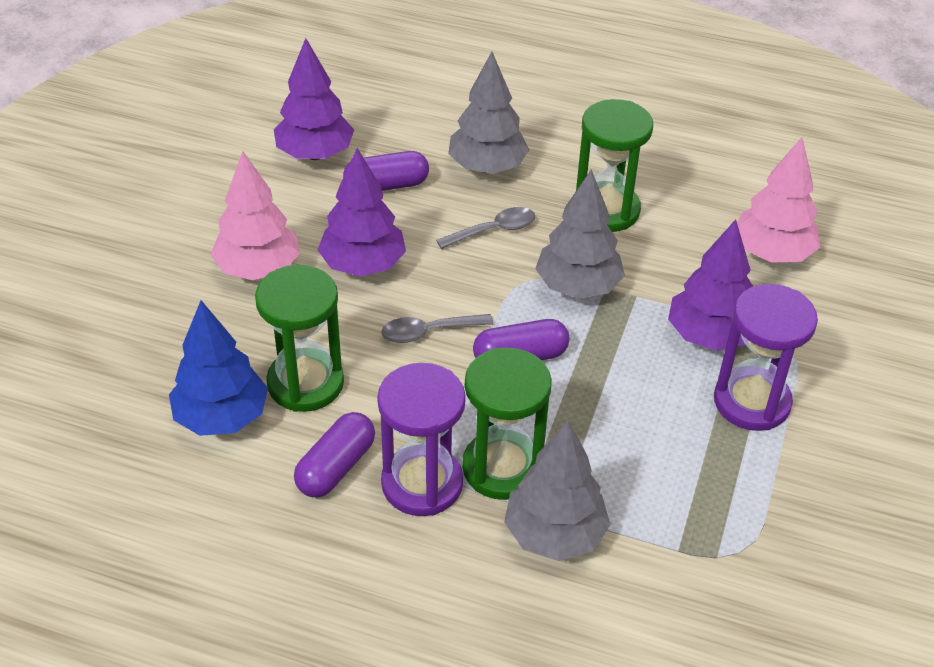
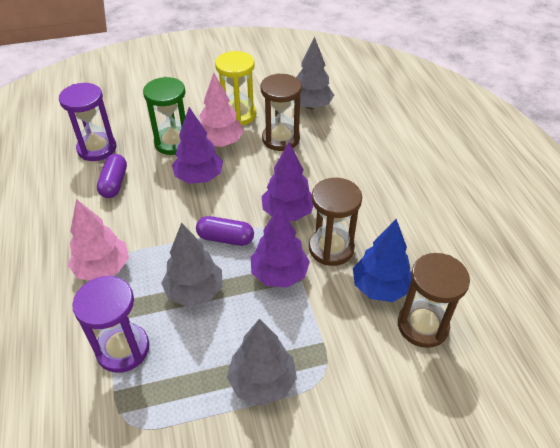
brown hourglass: 0 -> 3
green hourglass: 3 -> 1
grey spoon: 2 -> 0
purple capsule: 3 -> 2
yellow hourglass: 0 -> 1

